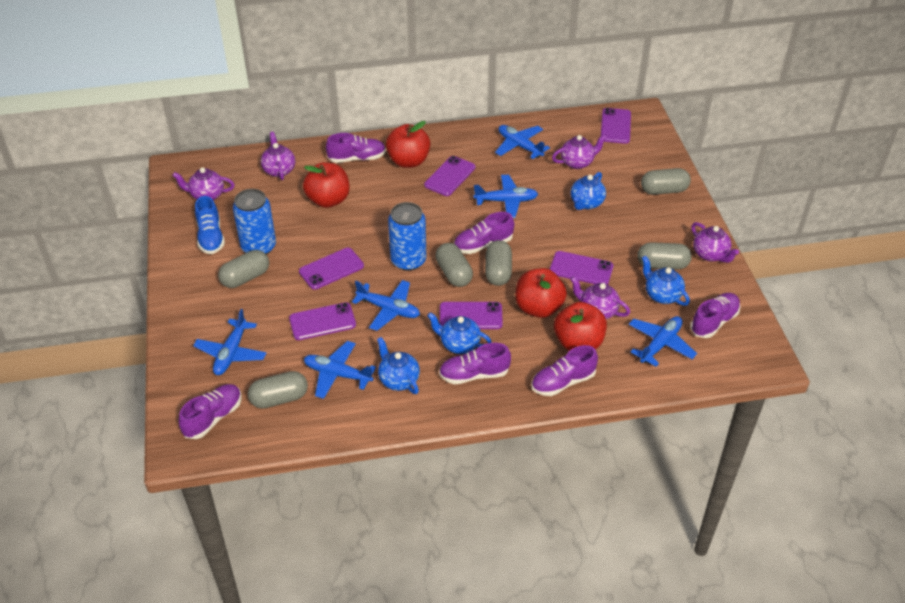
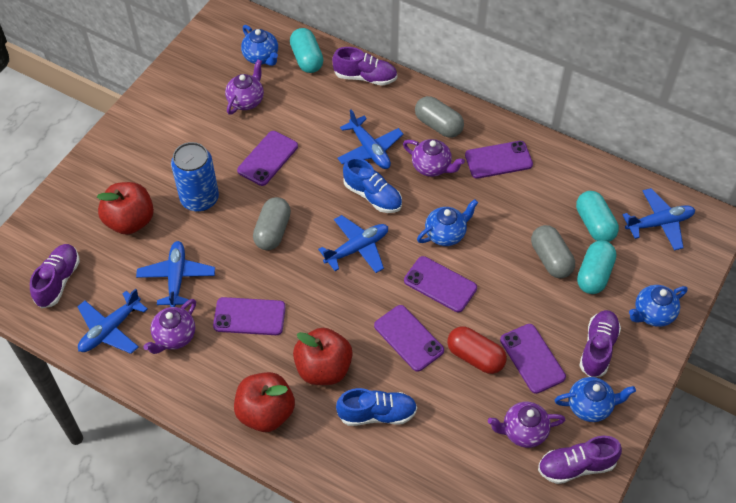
blue can: 2 -> 1
blue plane: 6 -> 5
blue shoe: 1 -> 2
grey capsule: 6 -> 3
purple shoe: 6 -> 4
purple teapot: 5 -> 4
red apple: 4 -> 3
red capsule: 0 -> 1
turquoise capsule: 0 -> 3

